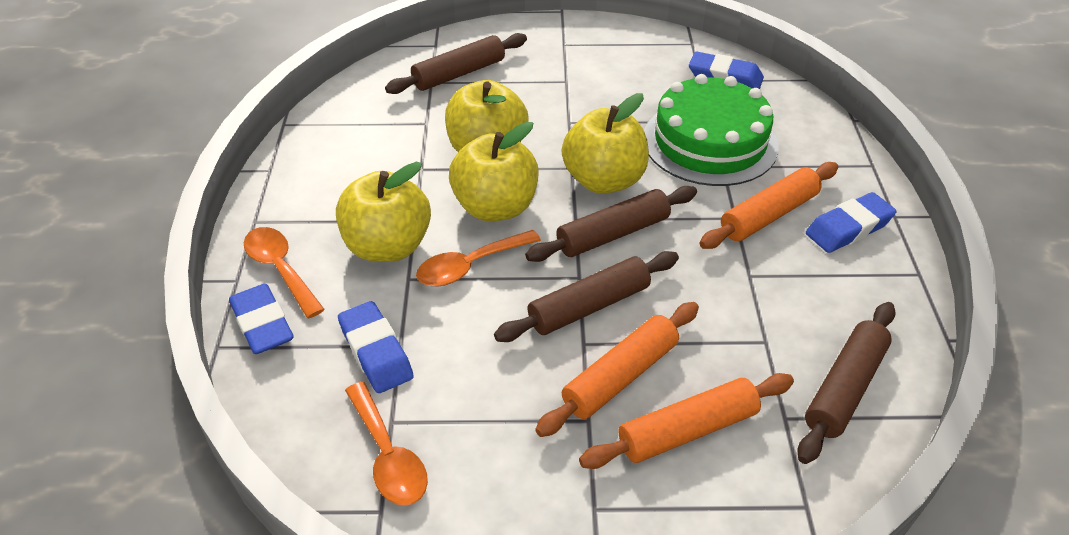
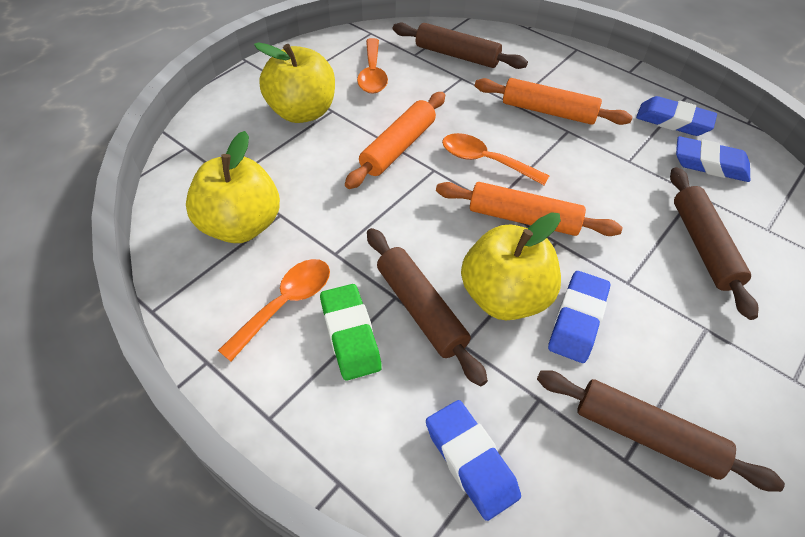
green cake: 1 -> 0
green eraser: 0 -> 1
yellow apple: 4 -> 3

